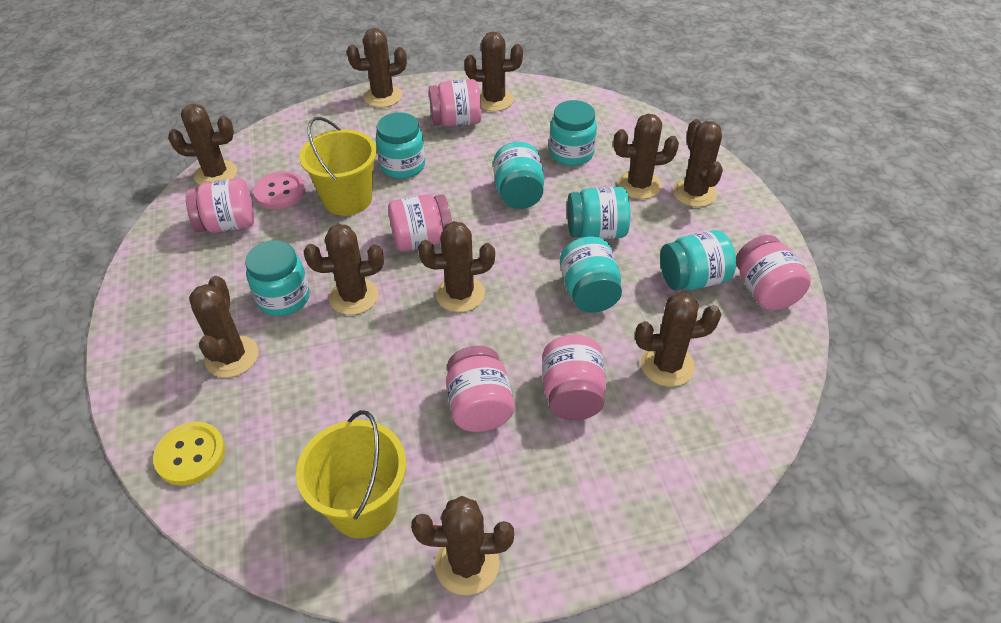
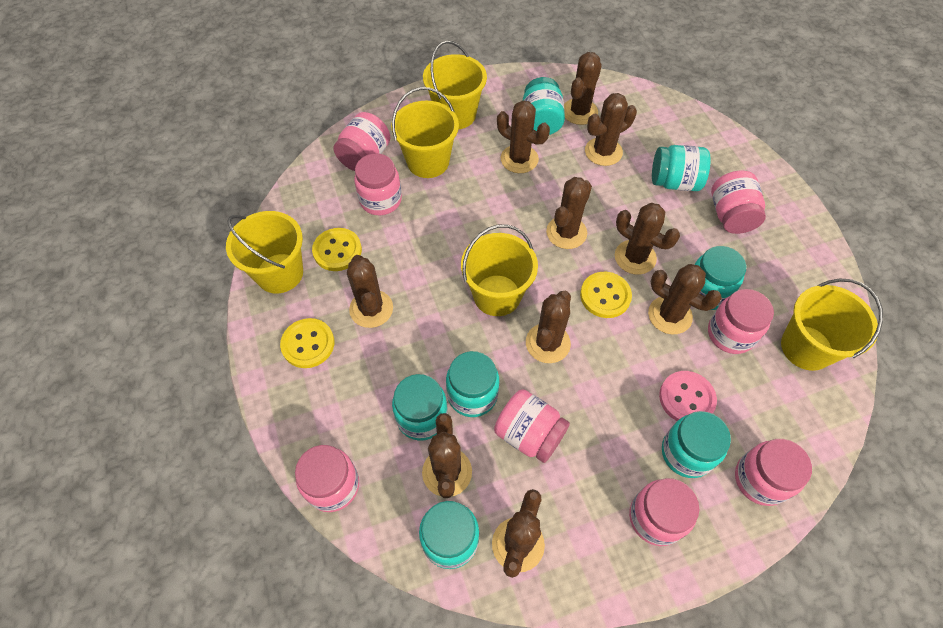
pink jar: 6 -> 8
yellow bucket: 2 -> 5
yellow button: 1 -> 3

